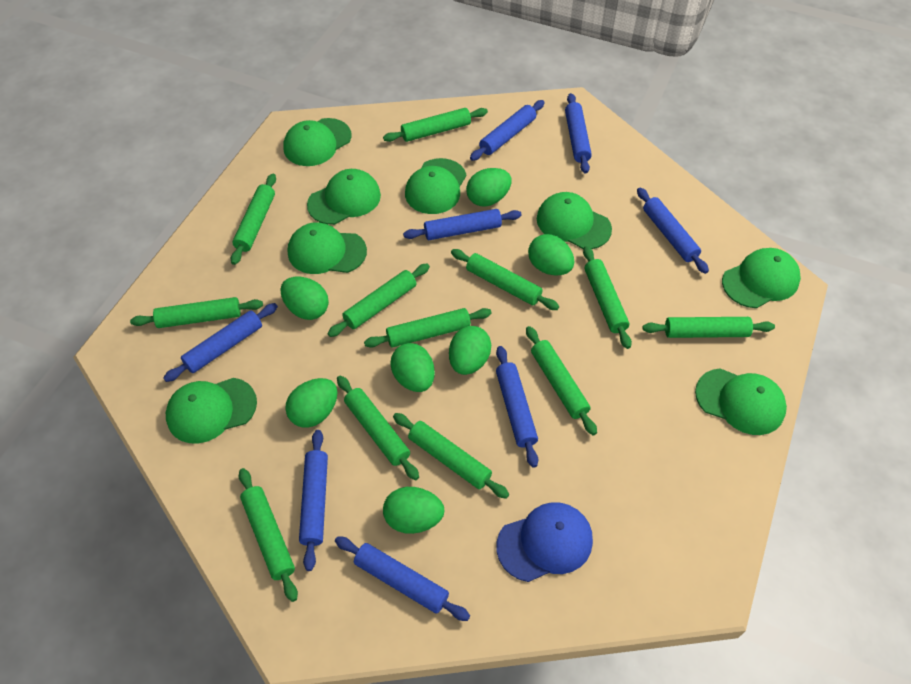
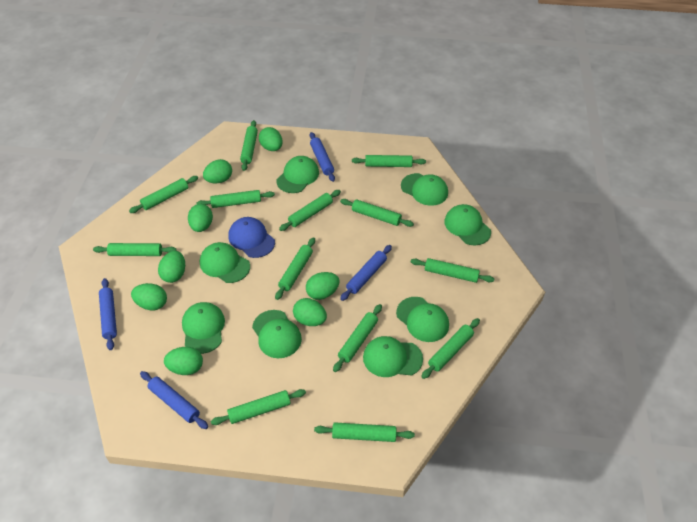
blue rolling pin: 8 -> 4
green egg: 7 -> 8
green rolling pin: 12 -> 13

